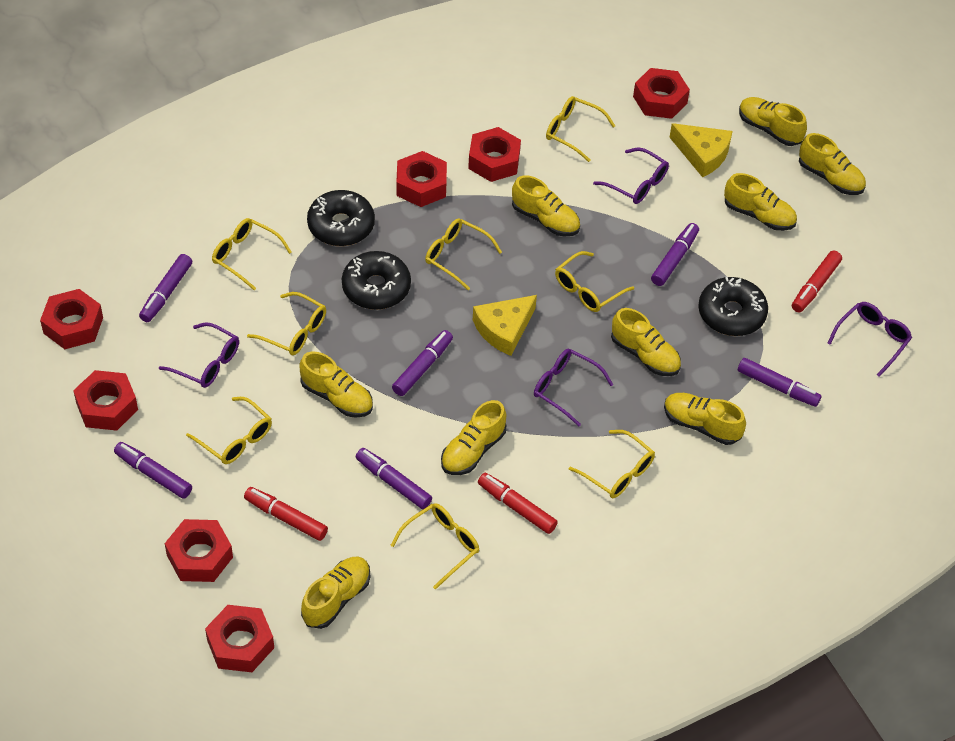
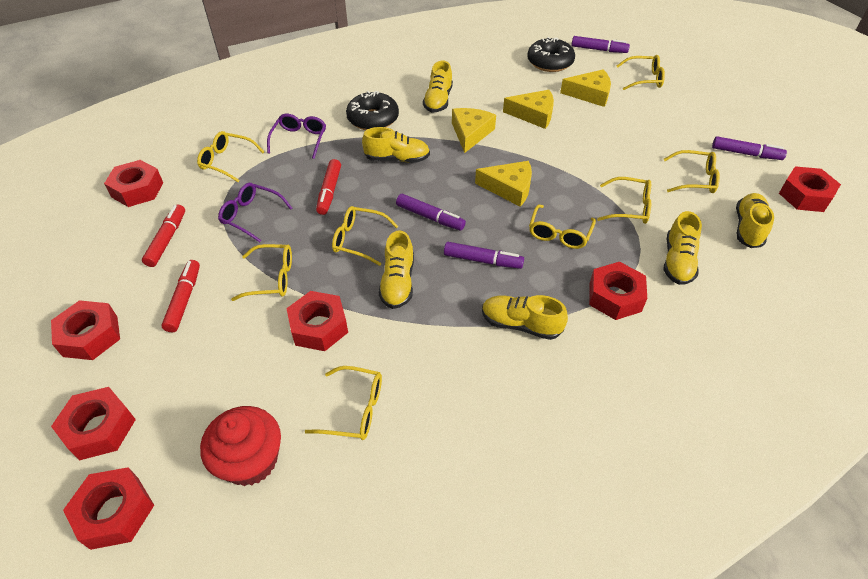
black donut: 3 -> 2
purple glasses: 4 -> 2
purple marker: 6 -> 4
red cupcake: 0 -> 1
yellow cheese: 2 -> 4
yellow shoe: 9 -> 6

